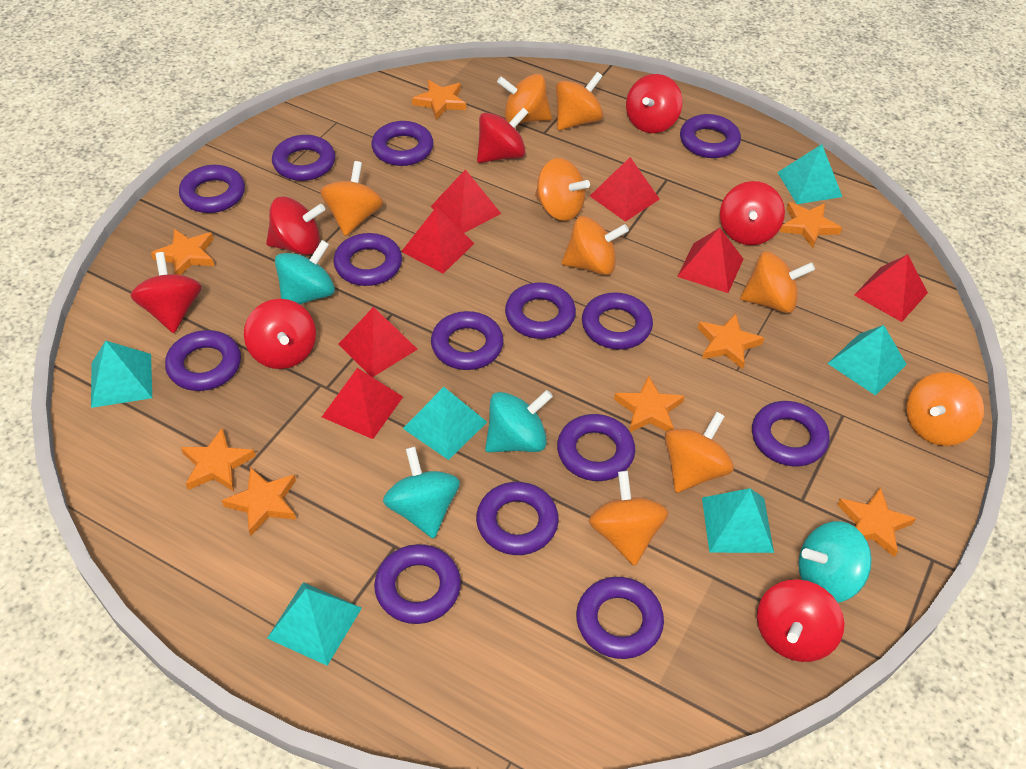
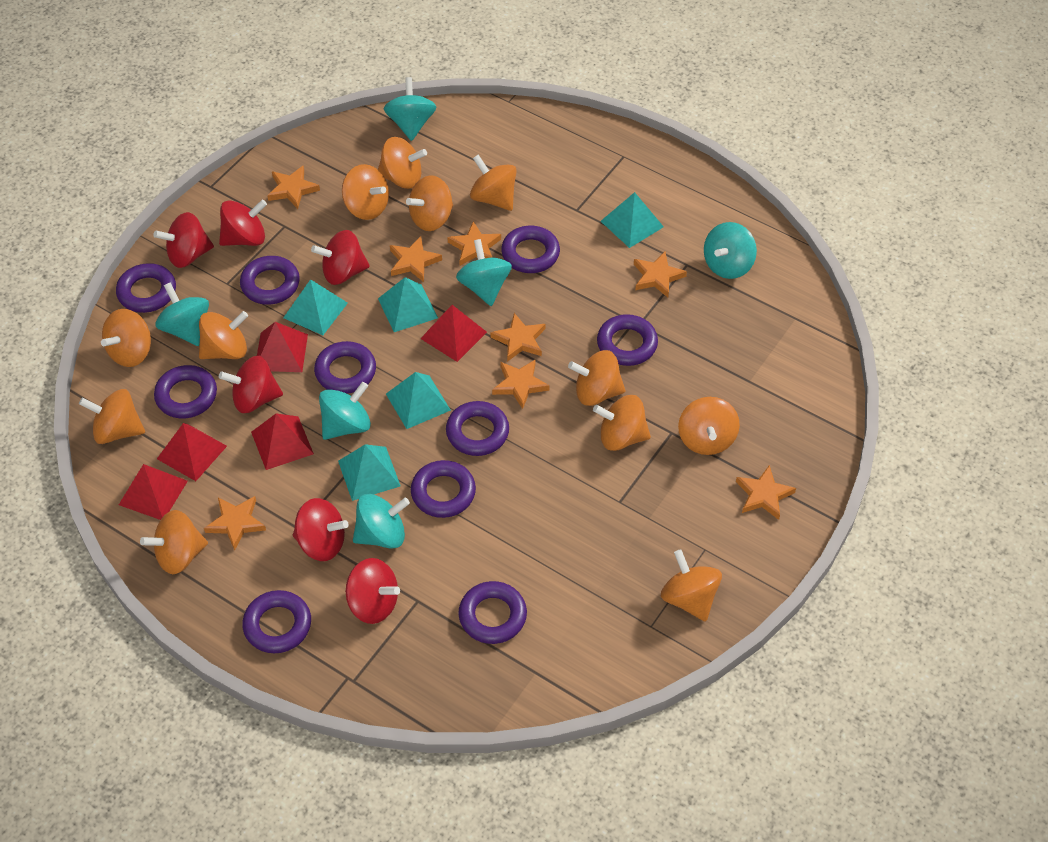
orange spinning top: 9 -> 12
purple ring: 14 -> 10
red pyramid: 7 -> 5
red spinning top: 7 -> 6
turquoise pyramid: 6 -> 5
turquoise spinning top: 4 -> 6

